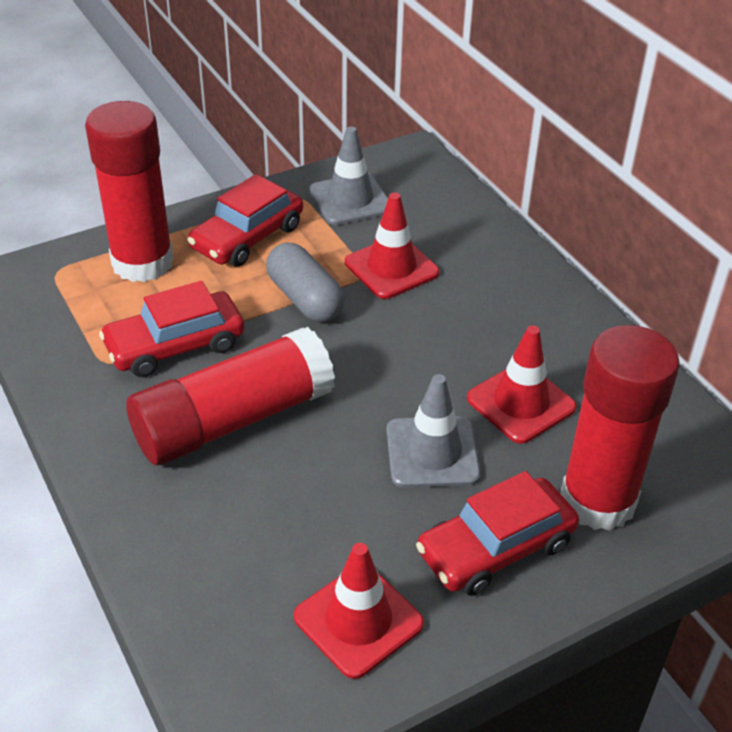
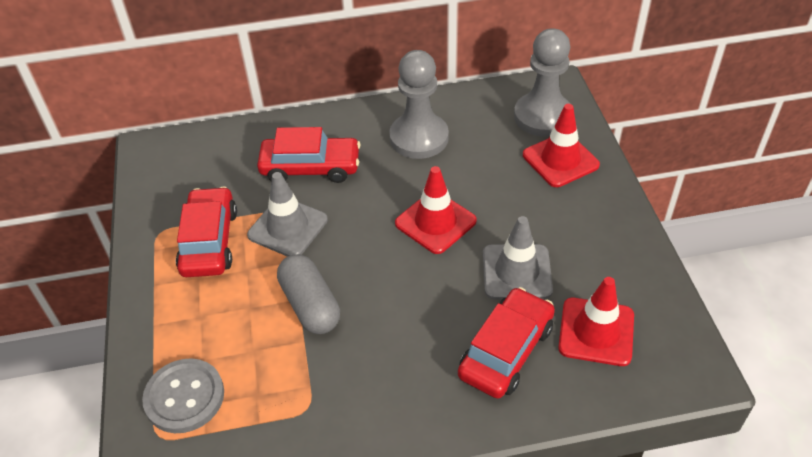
grey button: 0 -> 1
grey pawn: 0 -> 2
red glue stick: 3 -> 0

